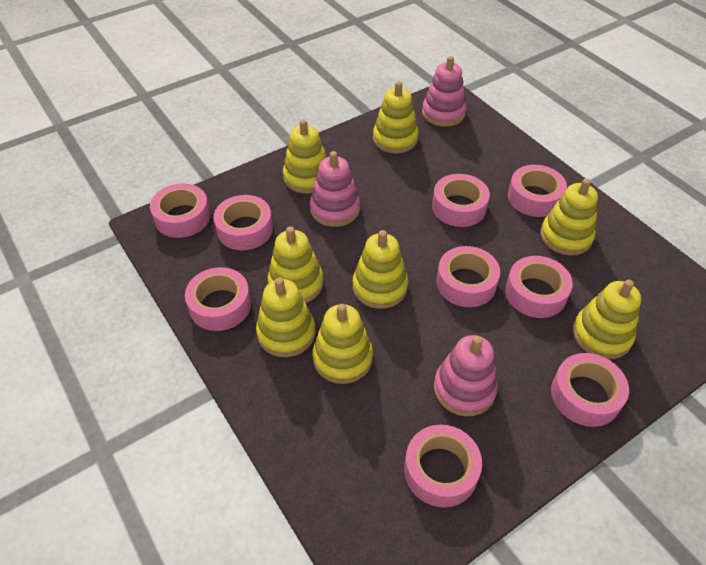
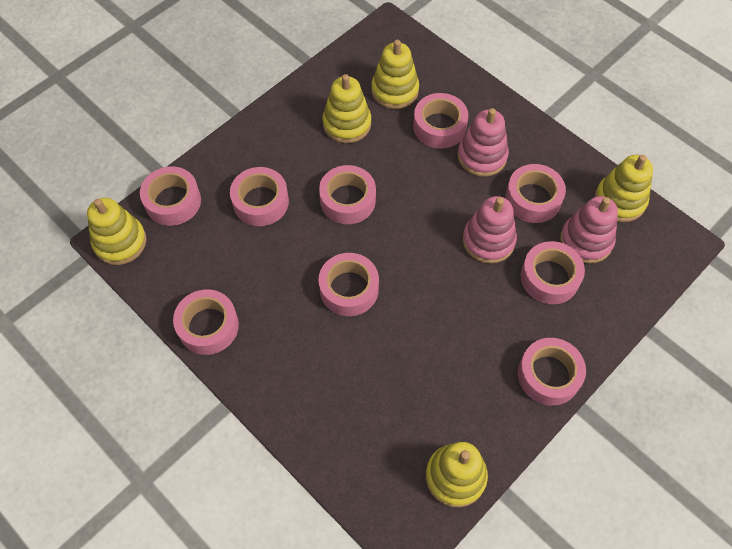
yellow stacking toy: 8 -> 5

